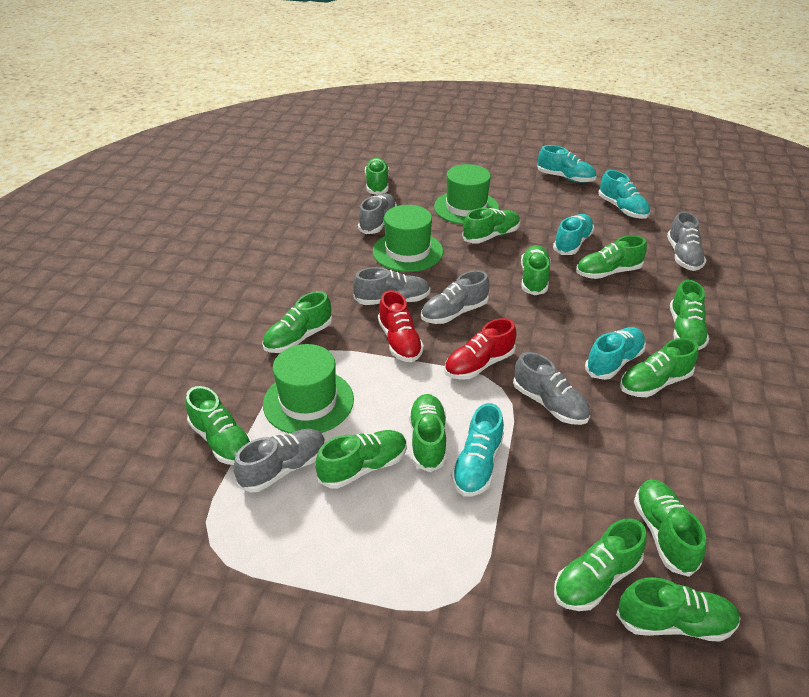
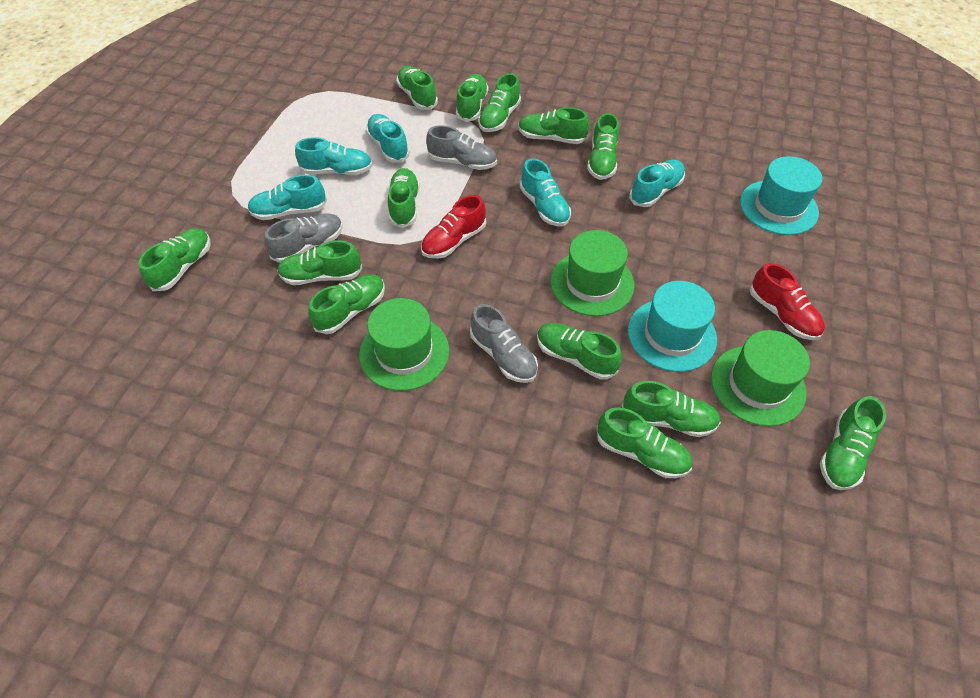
grey shoe: 6 -> 3
turquoise hat: 0 -> 2

